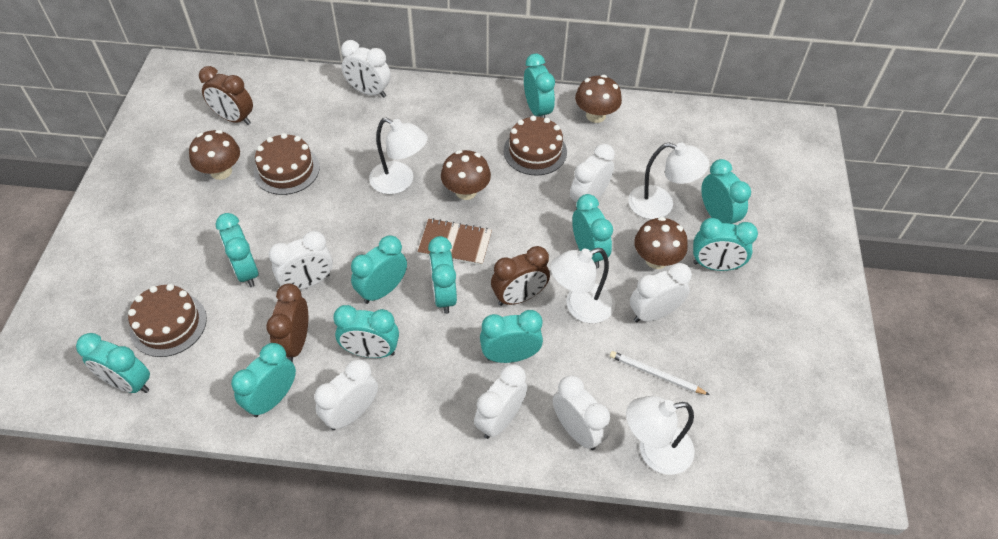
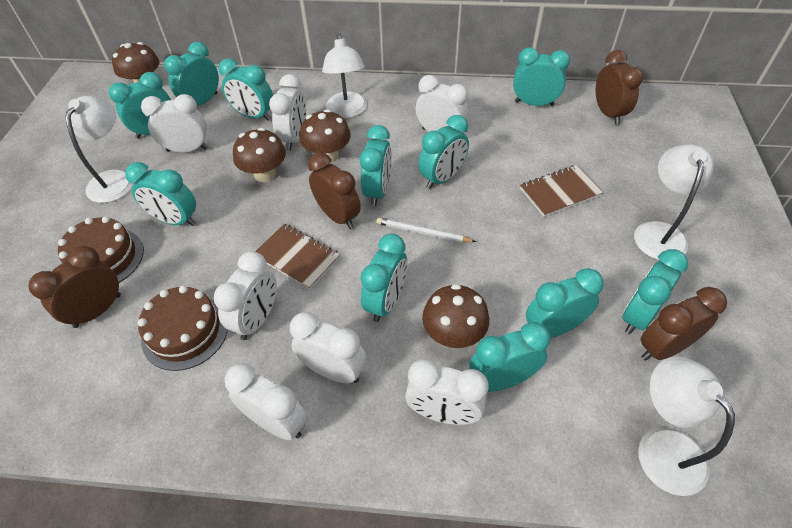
brown cake: 3 -> 2
brown clock: 3 -> 4
brown notebook: 1 -> 2

